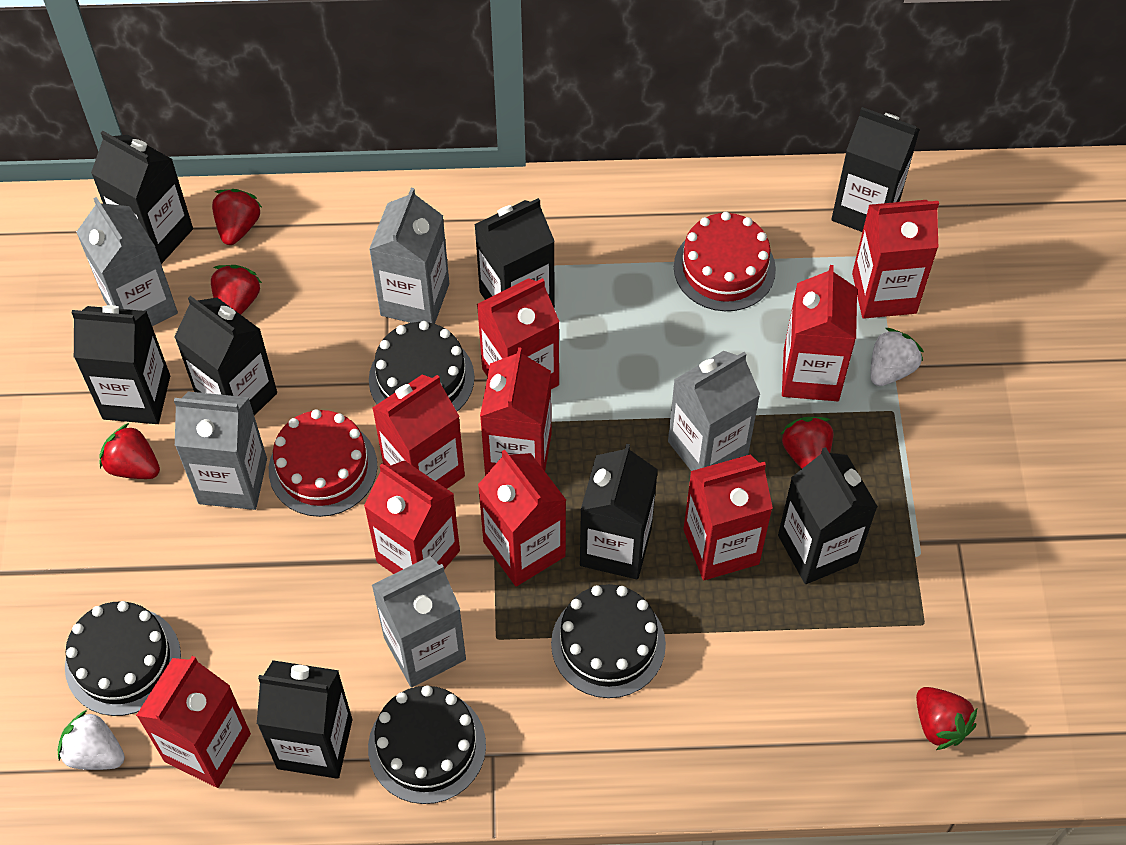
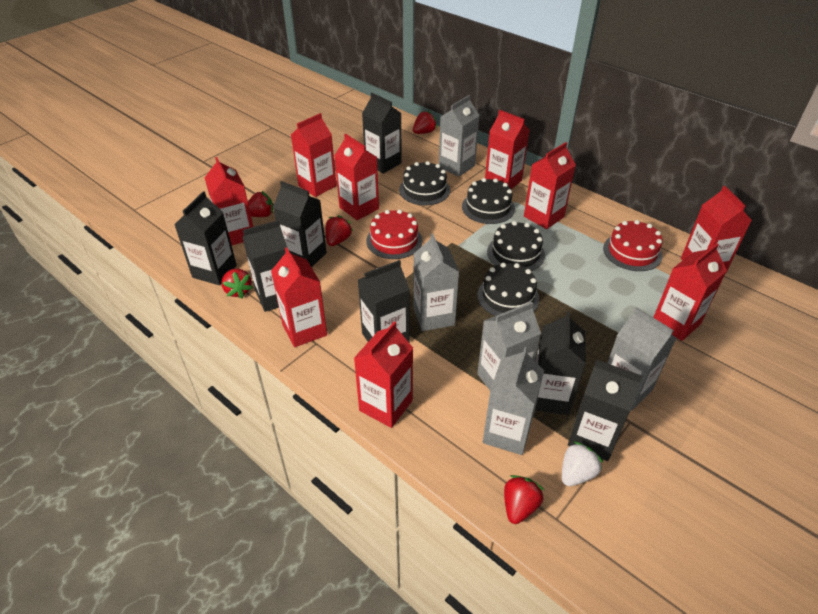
black carton: 8 -> 7
white strawberry: 2 -> 1

